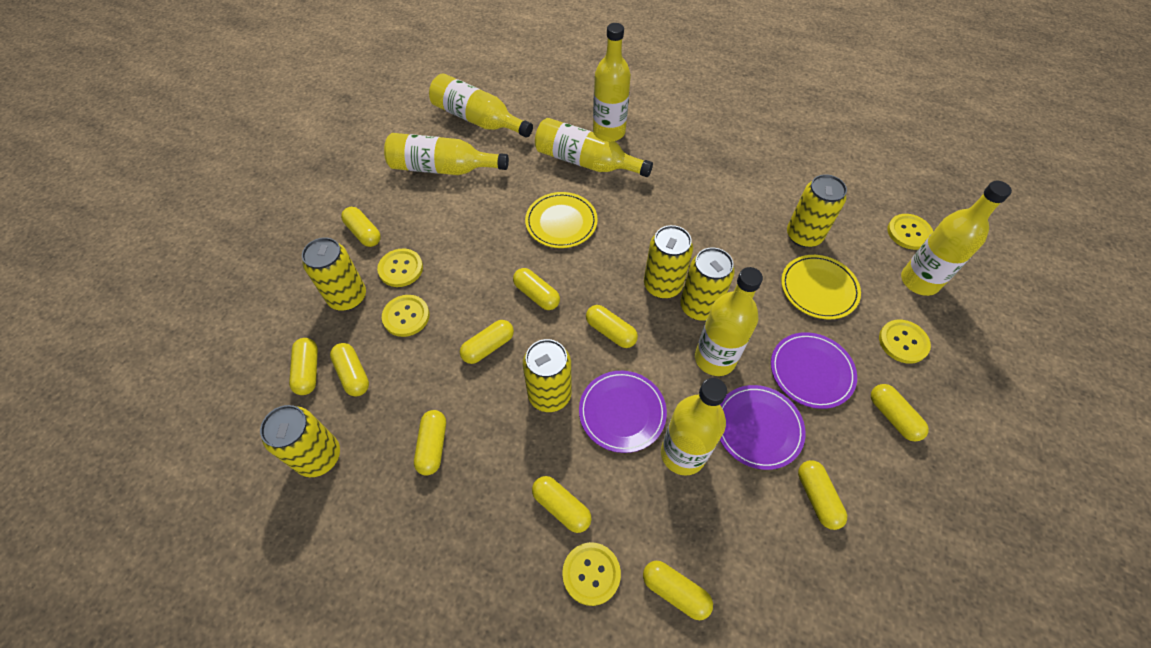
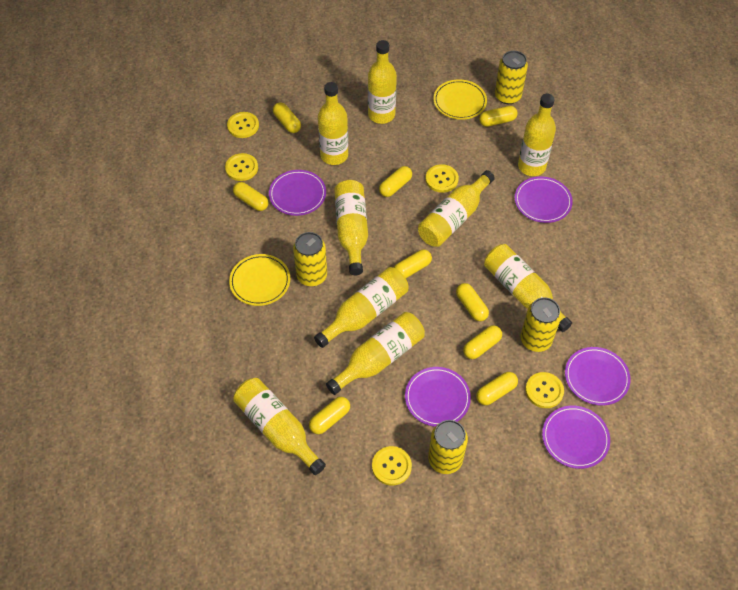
purple plate: 3 -> 5
yellow bottle: 7 -> 9
yellow can: 6 -> 4
yellow capsule: 11 -> 9

